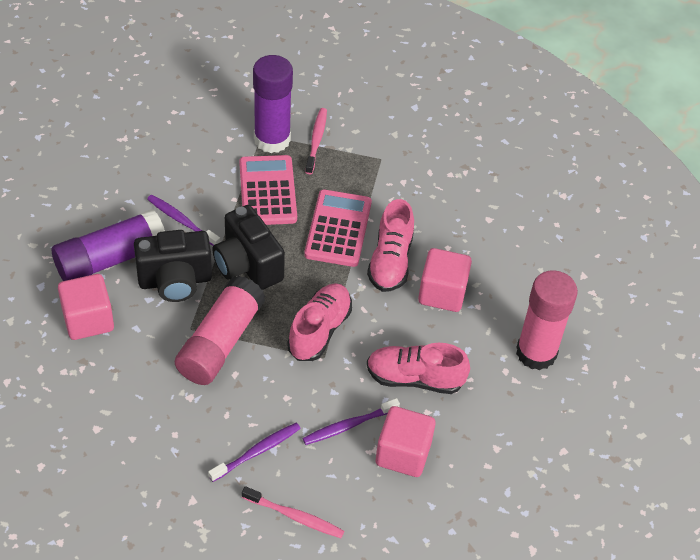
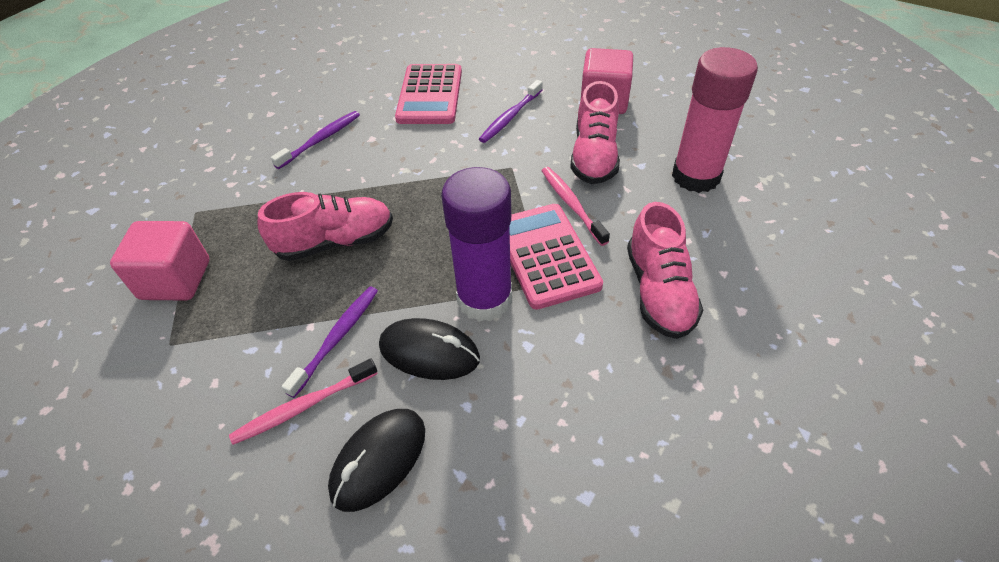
black camera: 2 -> 0
black mouse: 0 -> 2
pink cube: 3 -> 2
pink glue stick: 2 -> 1
purple glue stick: 2 -> 1

